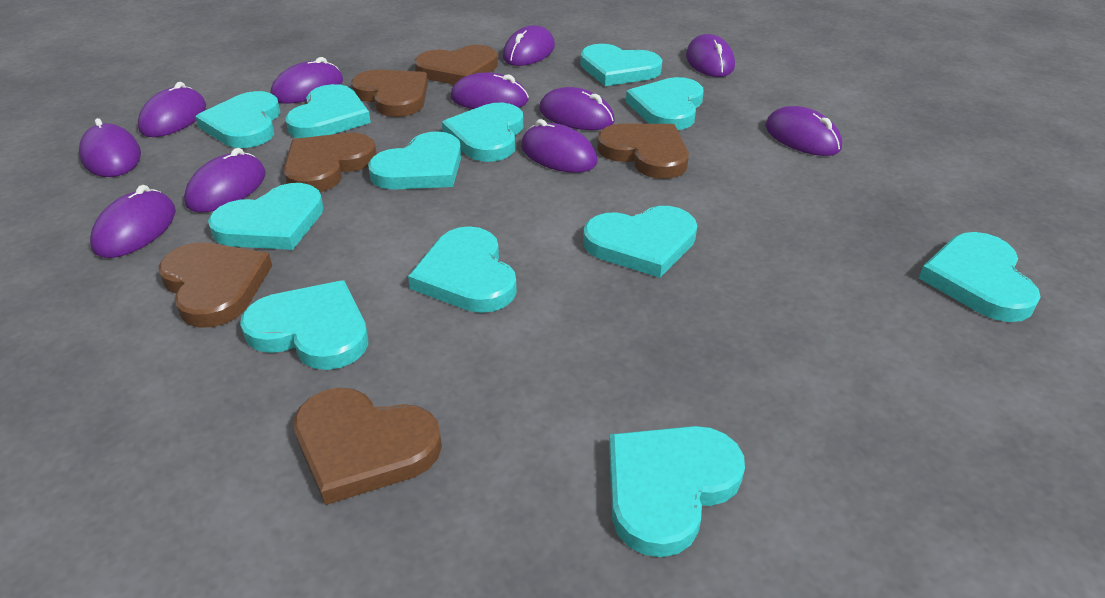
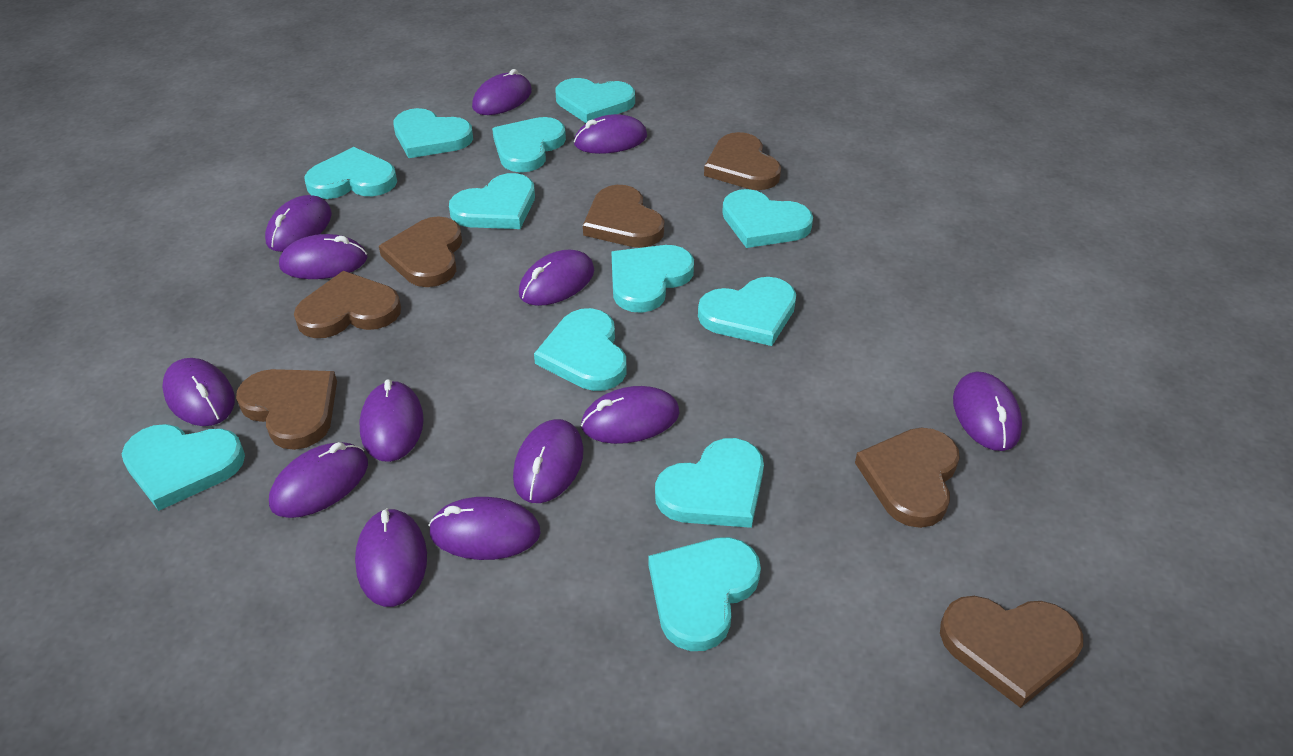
brown heart: 6 -> 7
purple mouse: 11 -> 13

